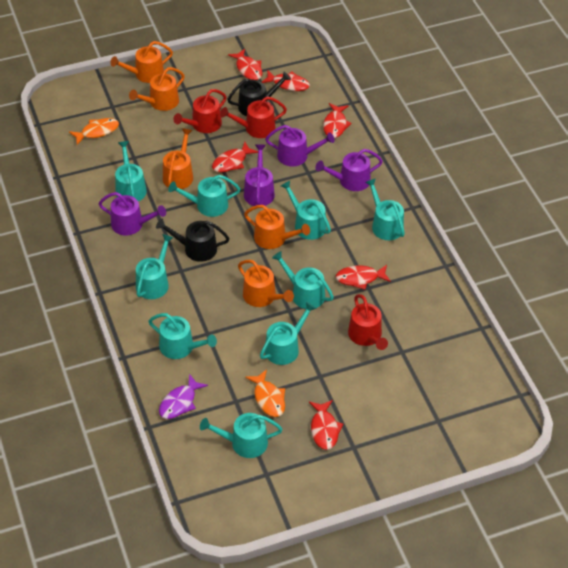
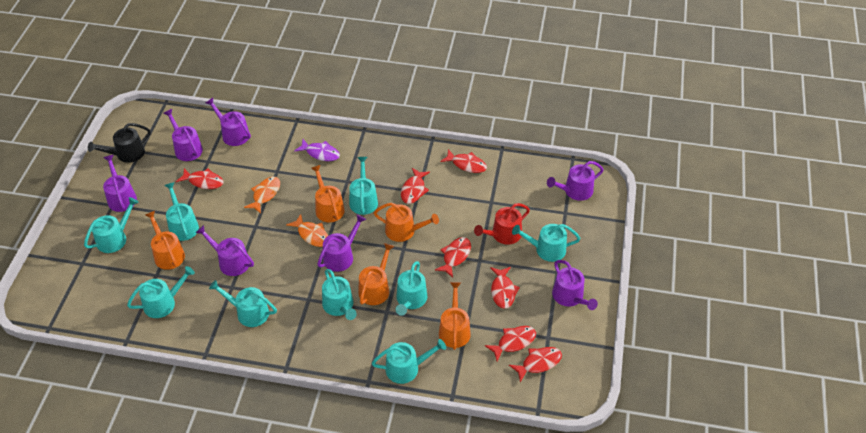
black watering can: 2 -> 1
purple watering can: 4 -> 7
red fish: 6 -> 7
red watering can: 3 -> 1

